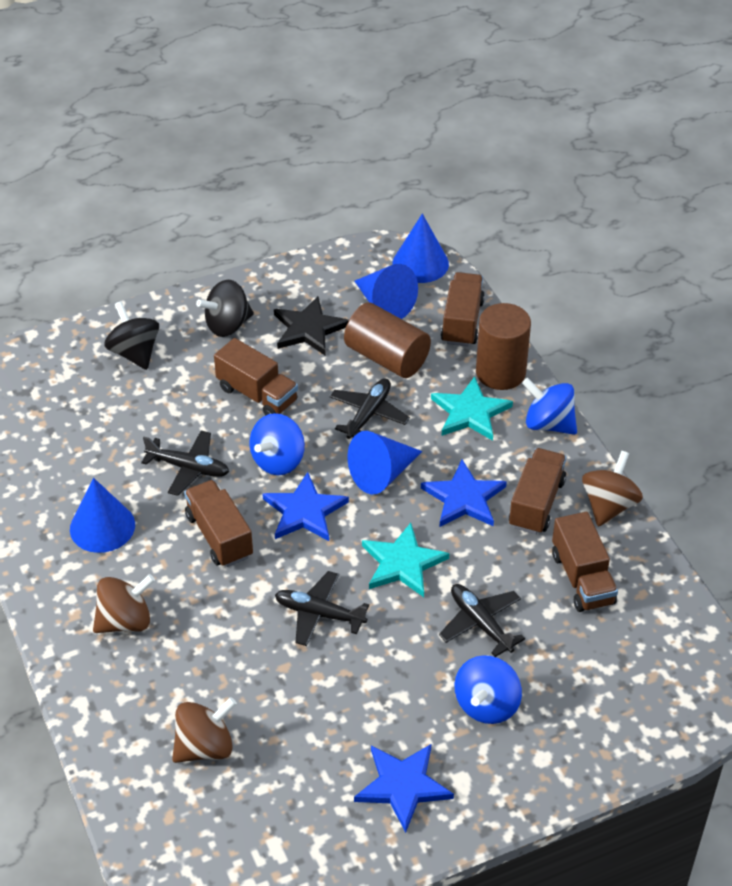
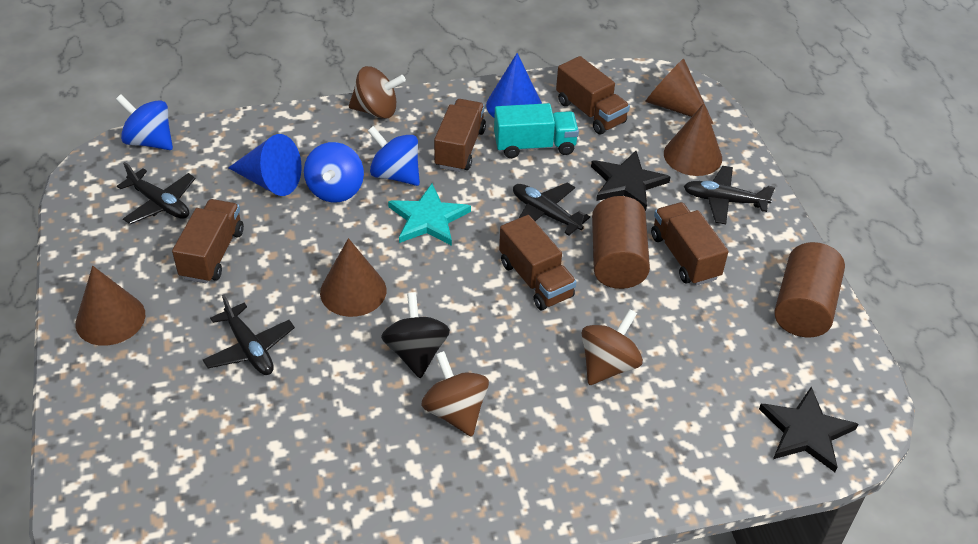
black spinning top: 2 -> 1
black star: 1 -> 2
blue cone: 4 -> 2
blue star: 3 -> 0
brown cone: 0 -> 4
turquoise star: 2 -> 1
turquoise truck: 0 -> 1

